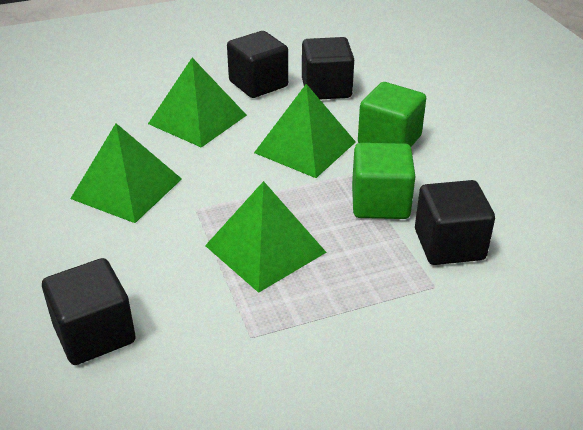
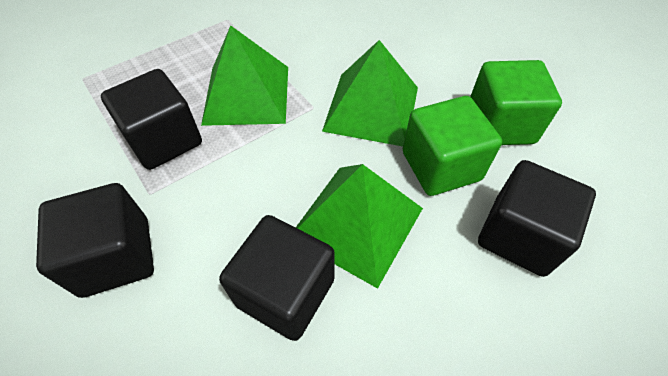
green pyramid: 4 -> 3

